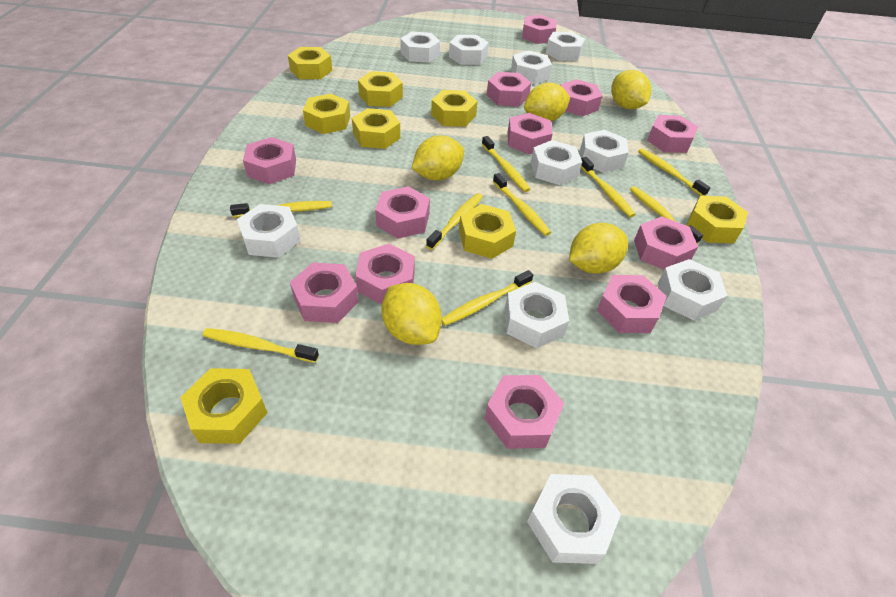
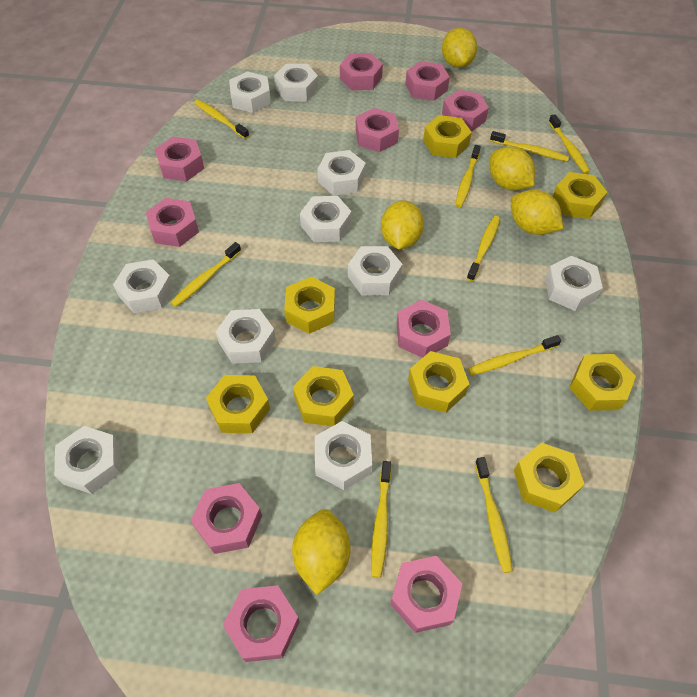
pink nut: 12 -> 10

